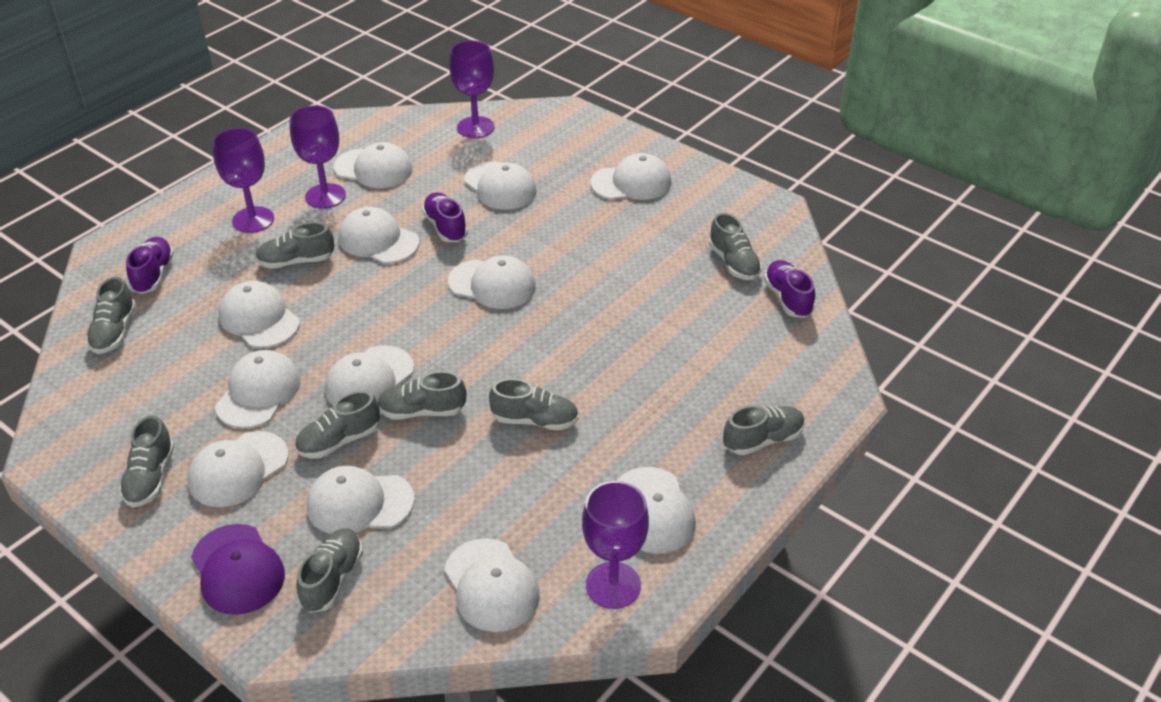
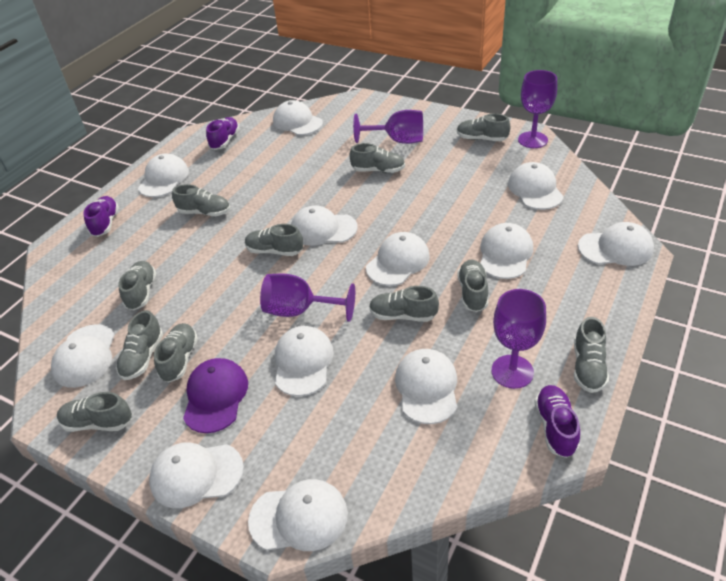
grey shoe: 9 -> 11

